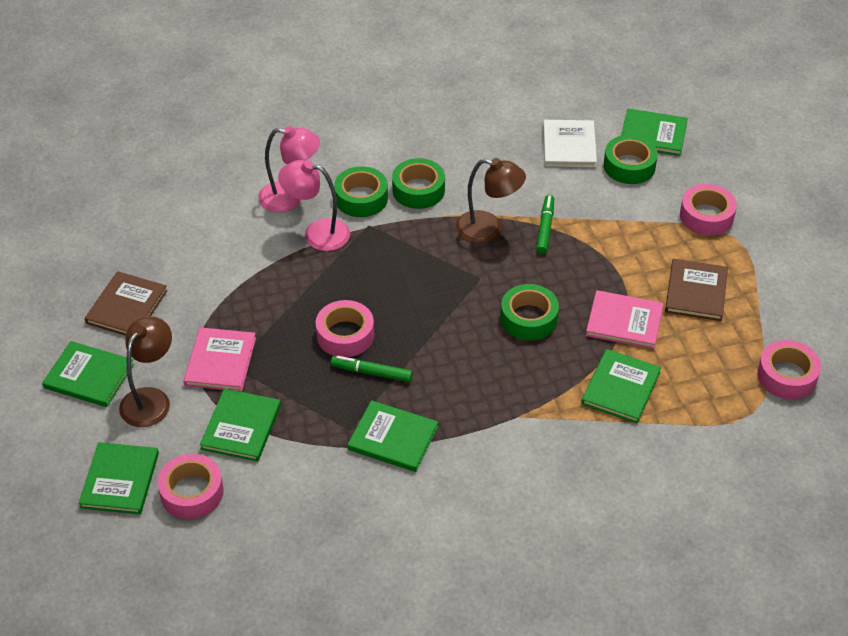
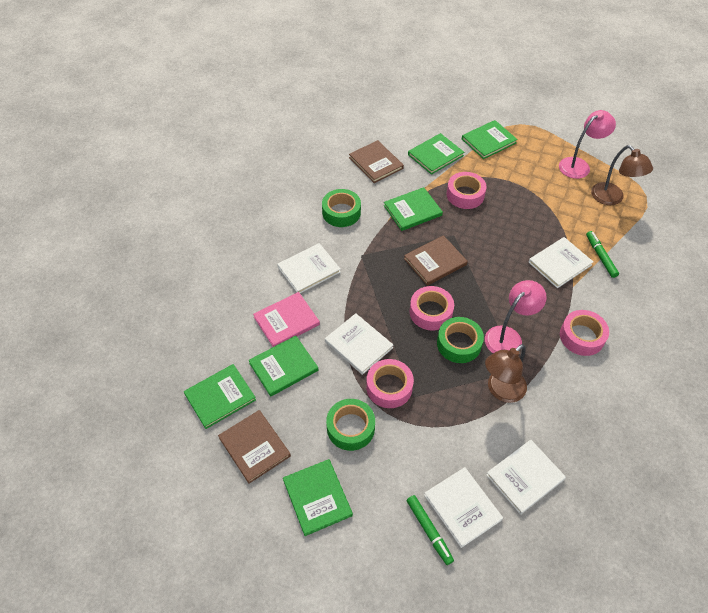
brown book: 2 -> 3
green tape: 4 -> 3
pink book: 2 -> 1
white book: 1 -> 5

